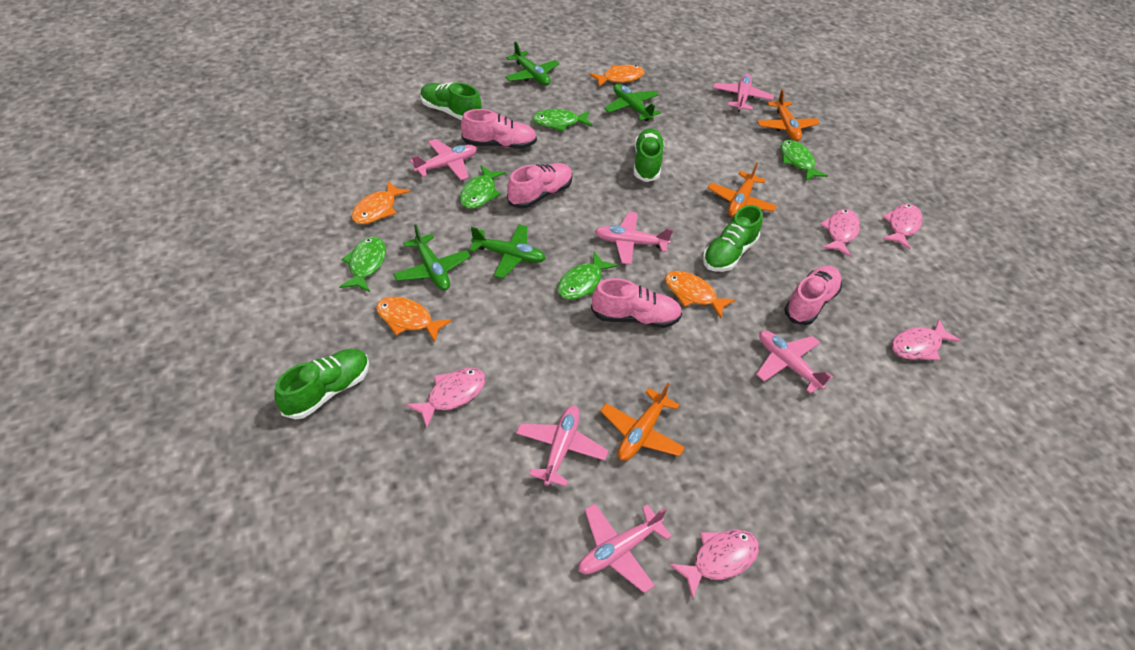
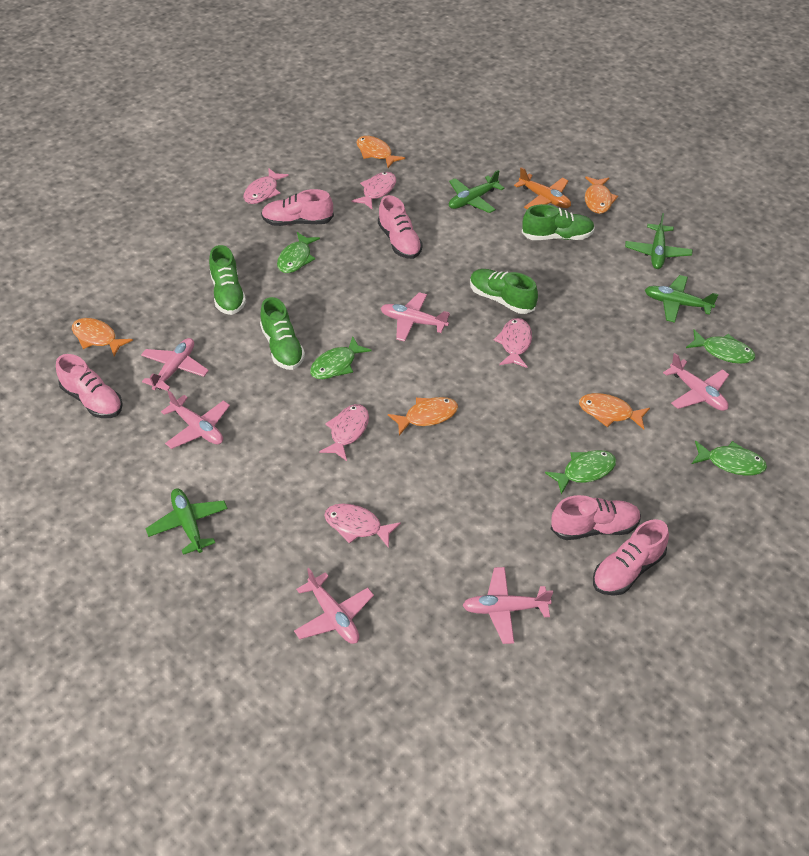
orange fish: 4 -> 5
orange plane: 3 -> 1
pink shoe: 4 -> 5

